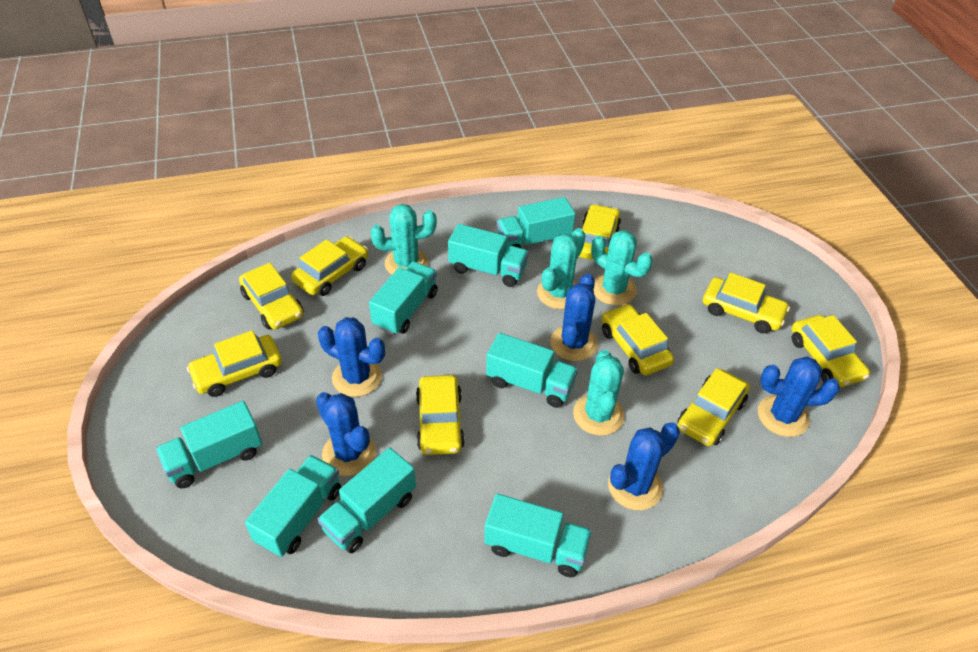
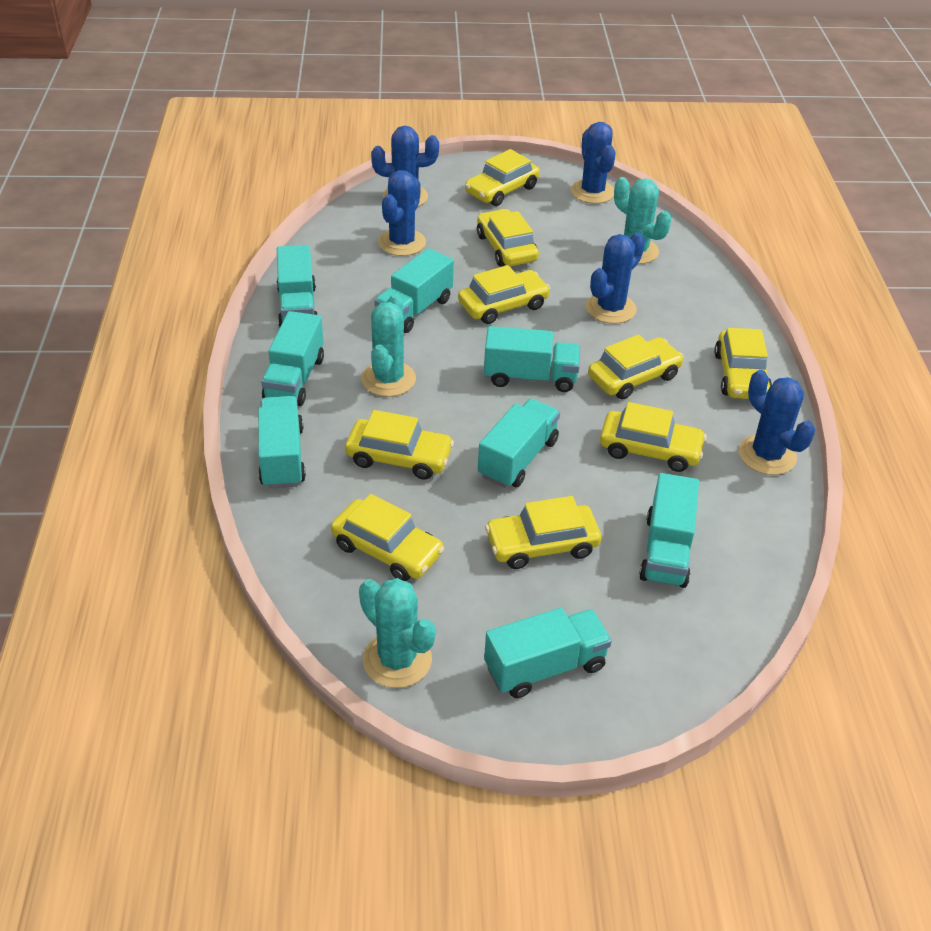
turquoise cactus: 4 -> 3

